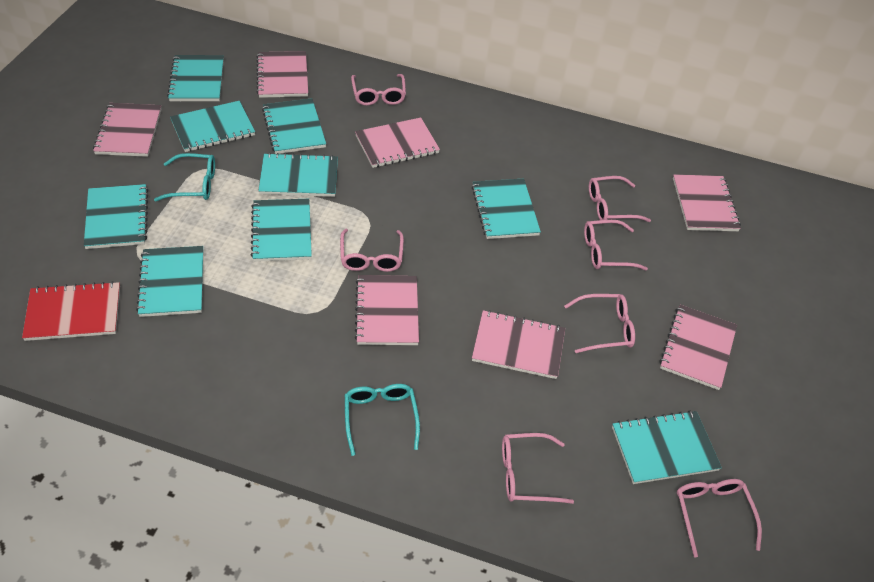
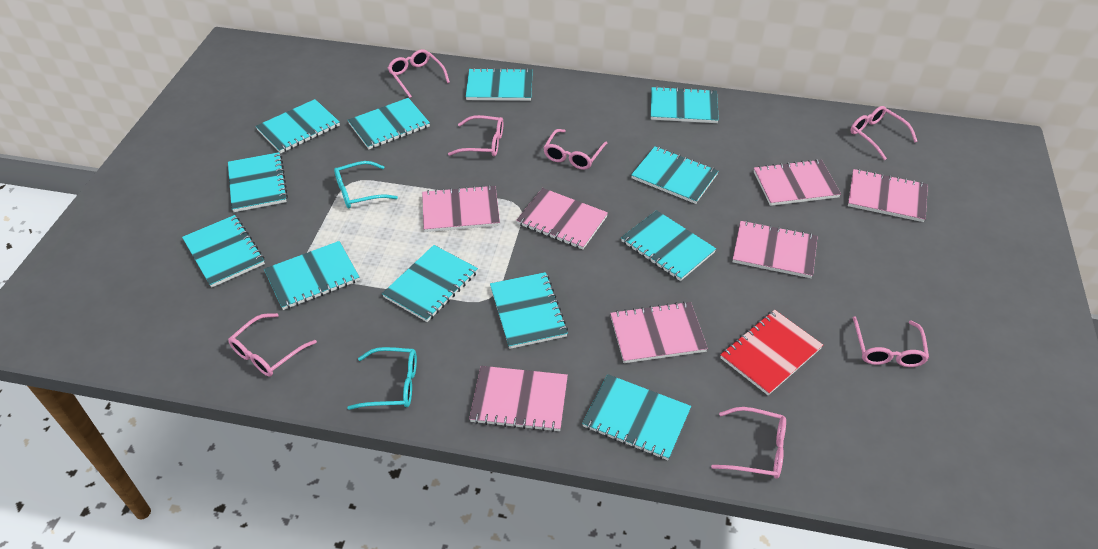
turquoise notebook: 9 -> 12

